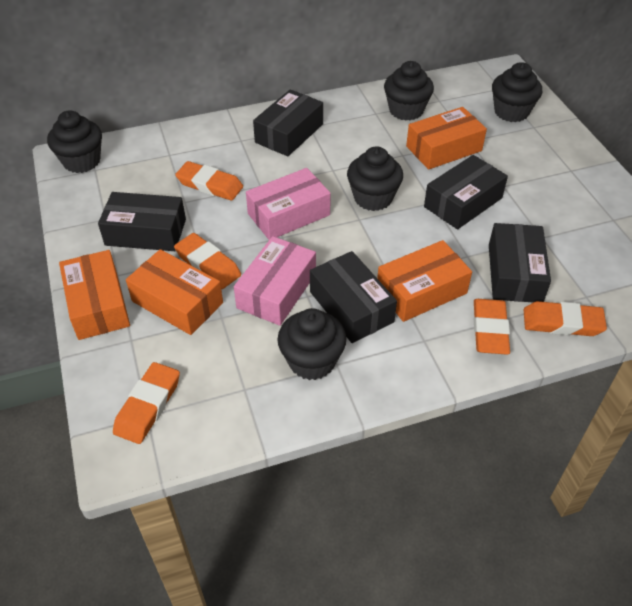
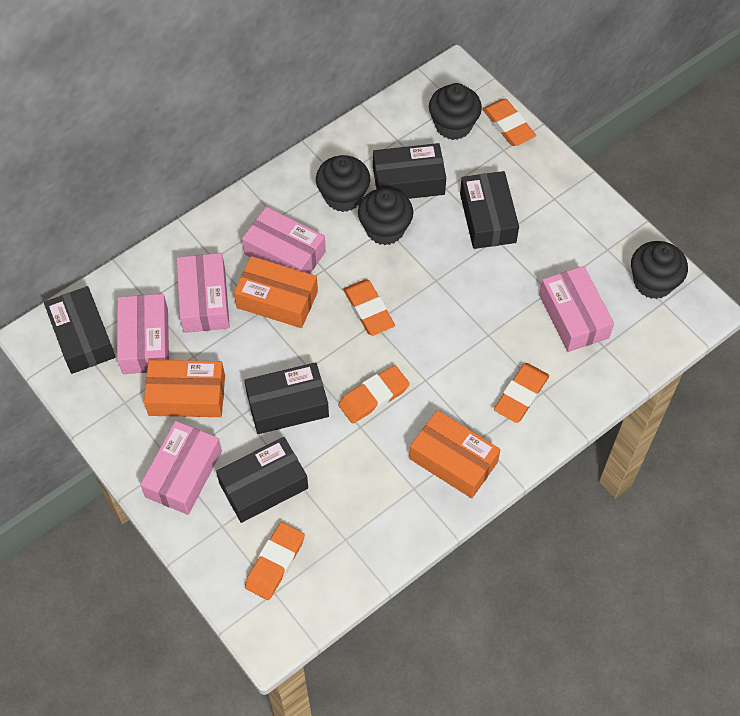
black cupcake: 5 -> 4
orange box: 4 -> 3
pink box: 2 -> 5

